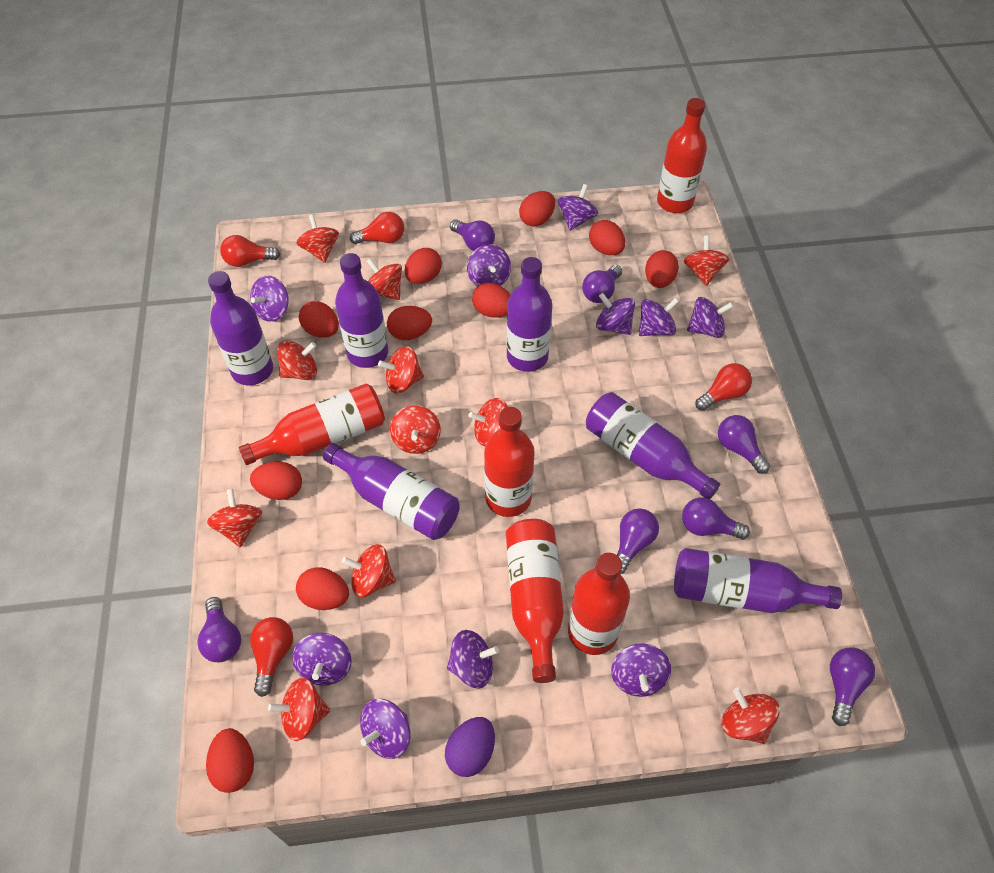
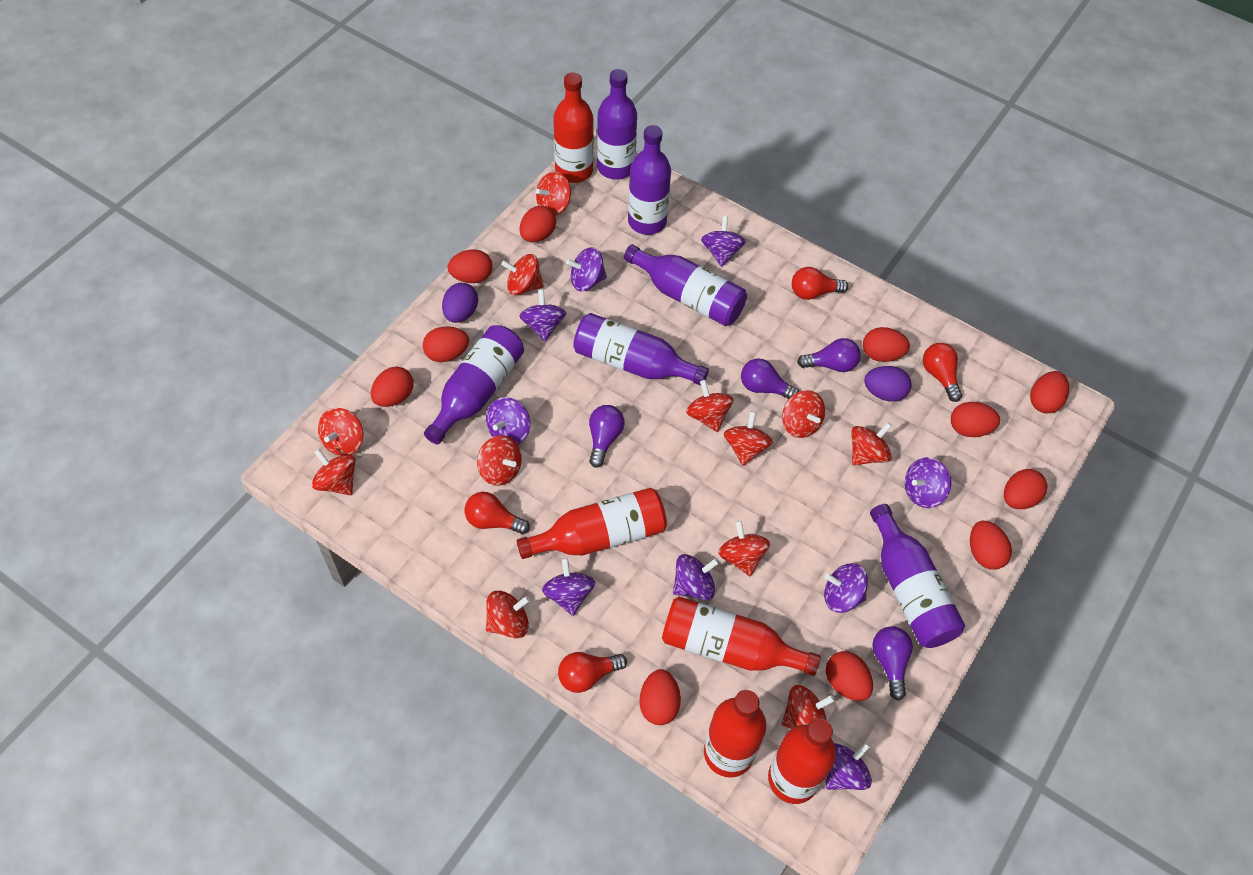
purple egg: 1 -> 2
purple light bulb: 7 -> 4
purple spinning top: 10 -> 9
red egg: 10 -> 11
red spinning top: 11 -> 12

